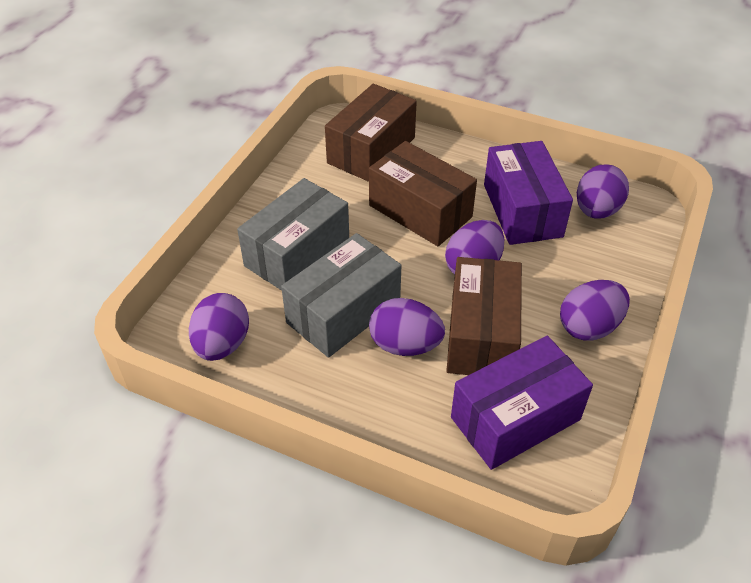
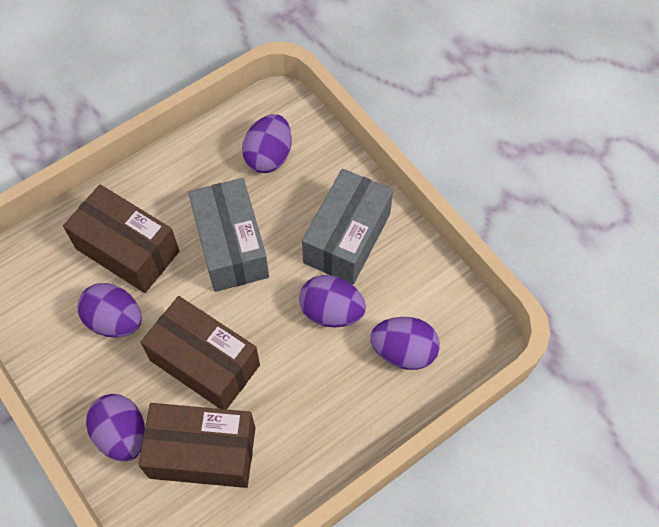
purple box: 2 -> 0

